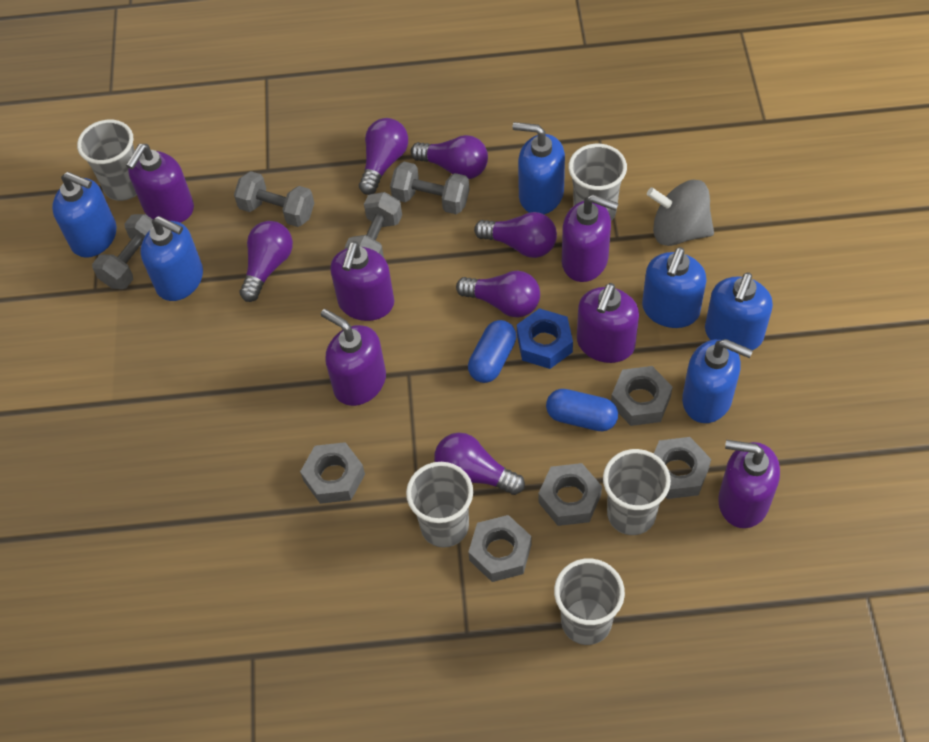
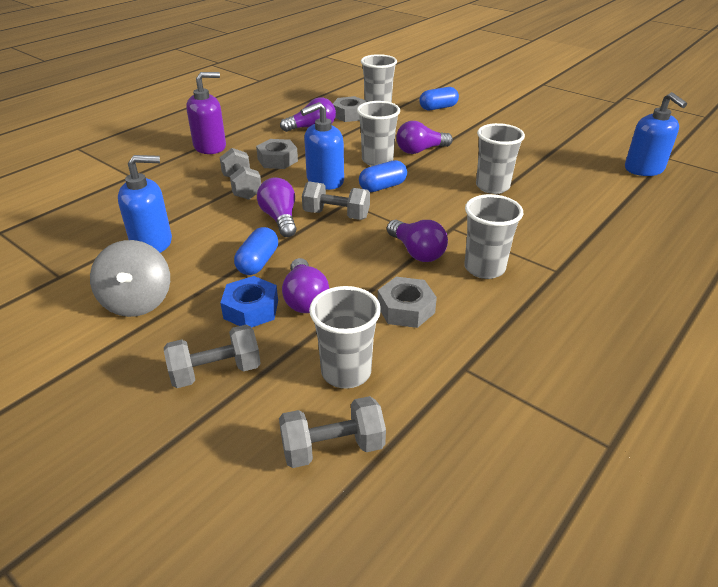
blue capsule: 2 -> 3
blue soap dispenser: 6 -> 3
grey nut: 5 -> 3
purple light bulb: 6 -> 5
purple soap dispenser: 6 -> 1

